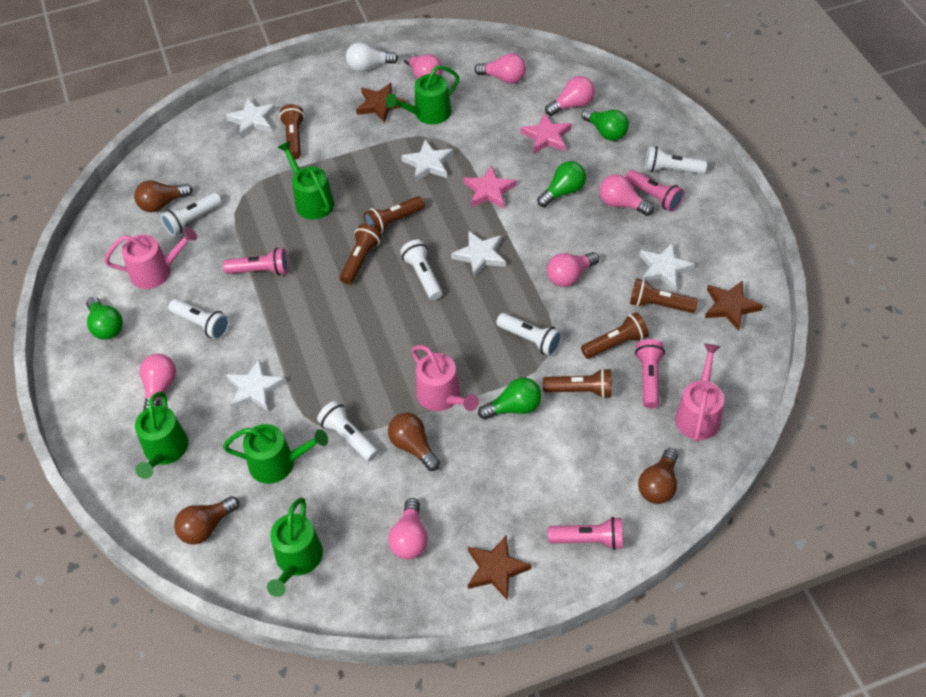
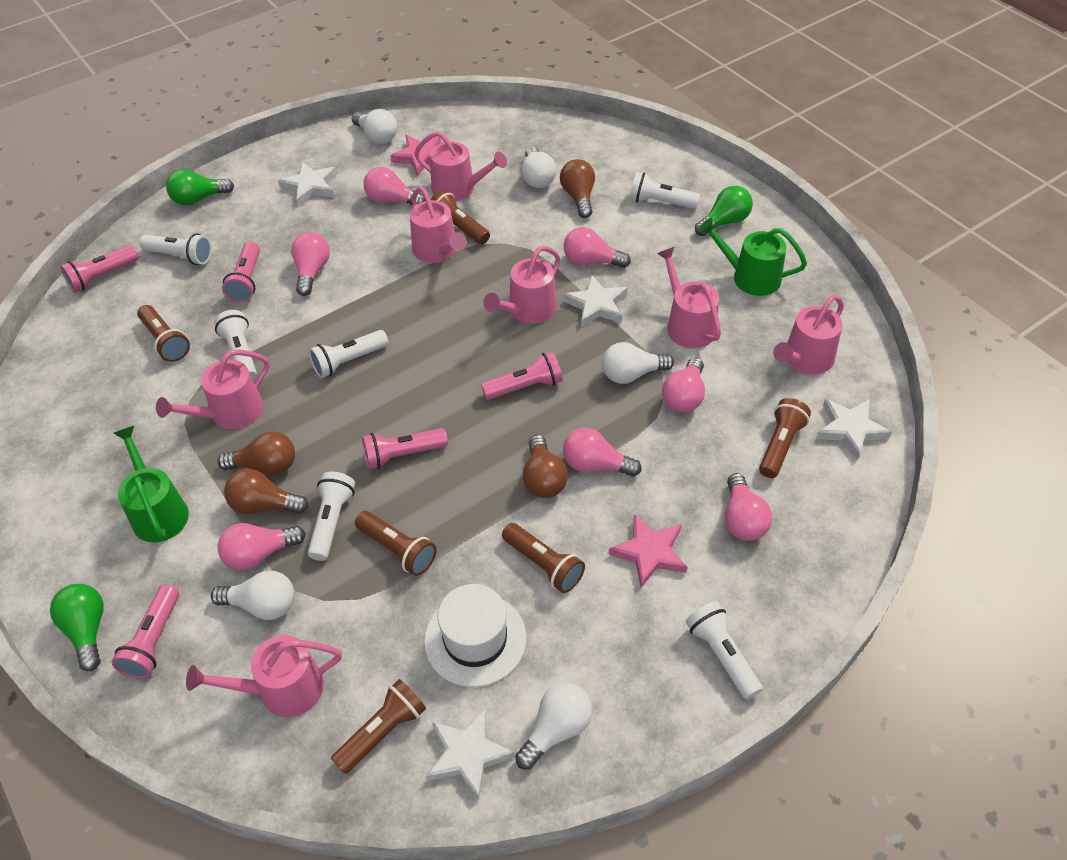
brown star: 3 -> 0
green light bulb: 4 -> 3
green watering can: 5 -> 2
pink flashlight: 4 -> 5
pink watering can: 3 -> 7
white hat: 0 -> 1
white light bulb: 1 -> 5
white star: 5 -> 4

